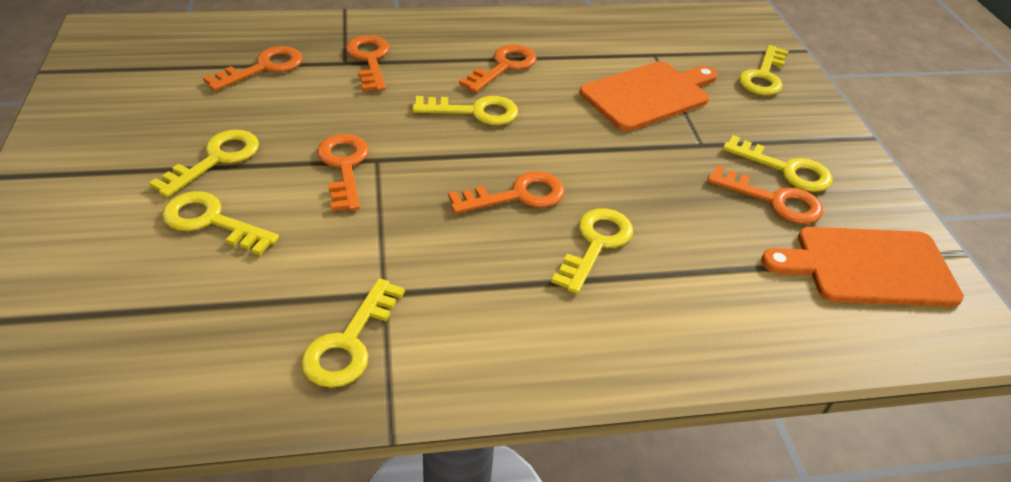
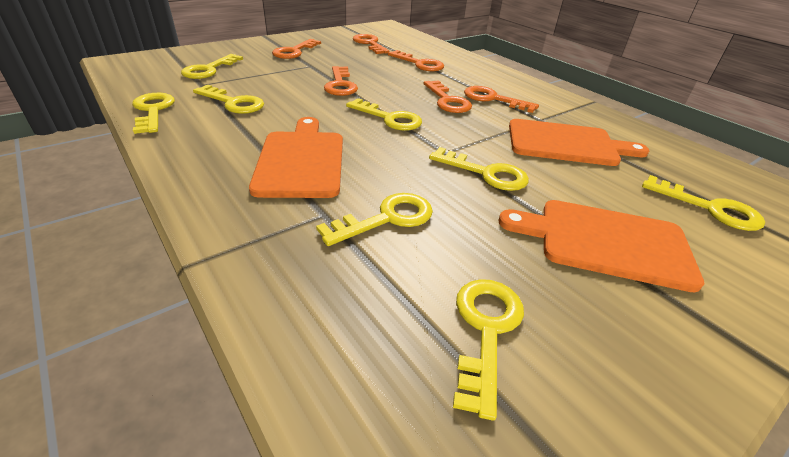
orange cutting board: 2 -> 3
yellow key: 7 -> 8

